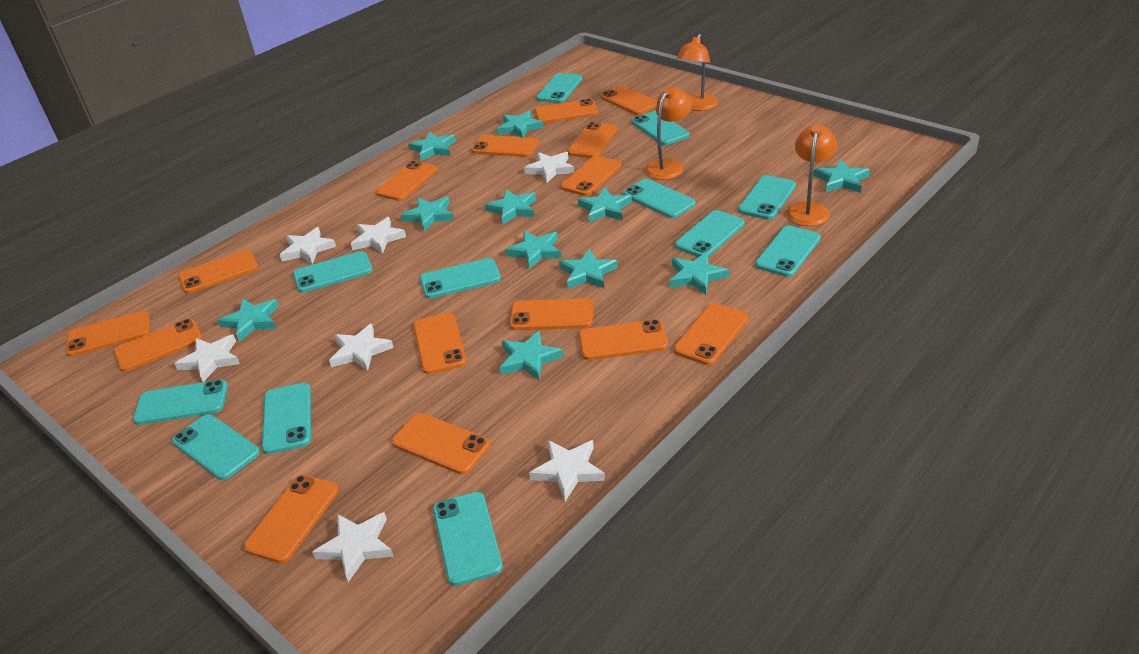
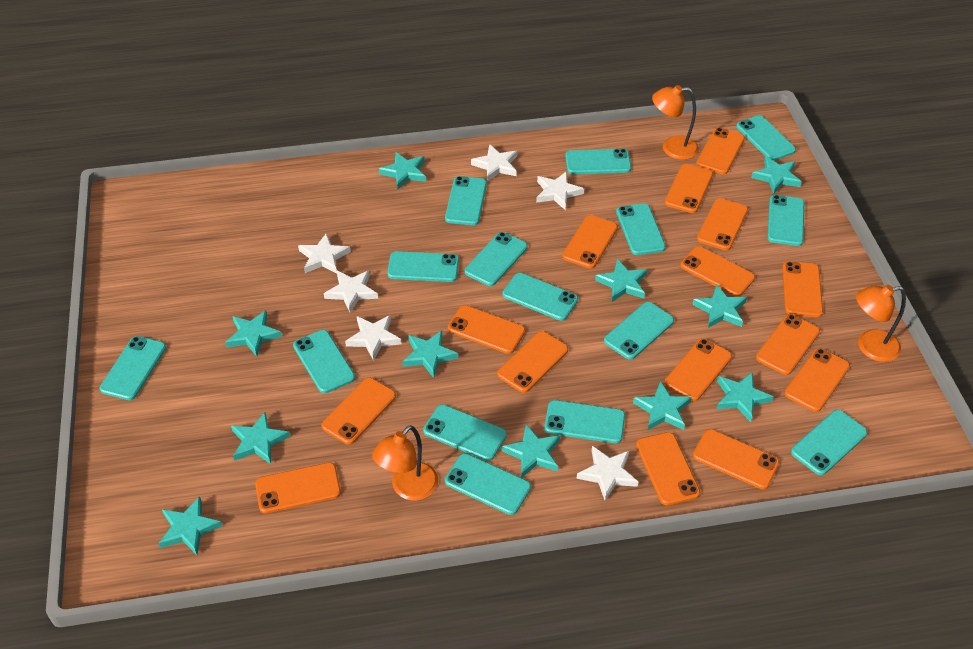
turquoise phone: 12 -> 15
white star: 7 -> 6

